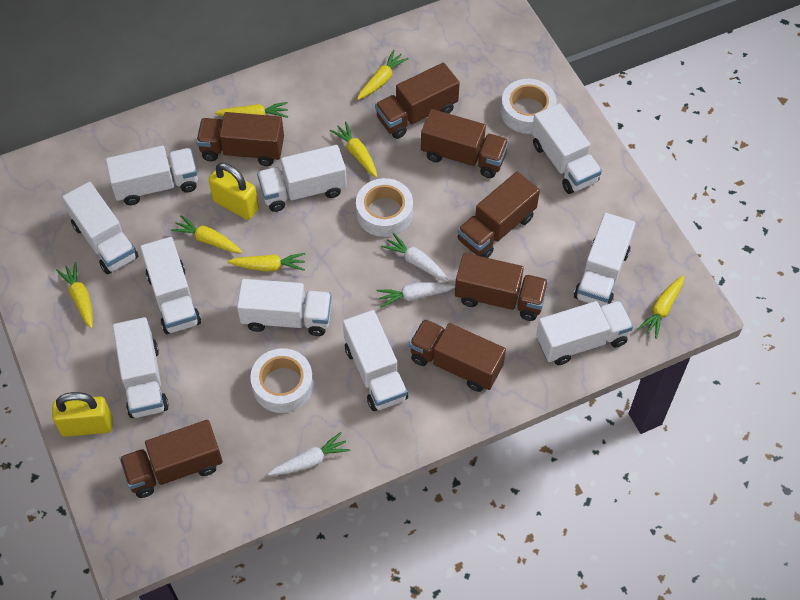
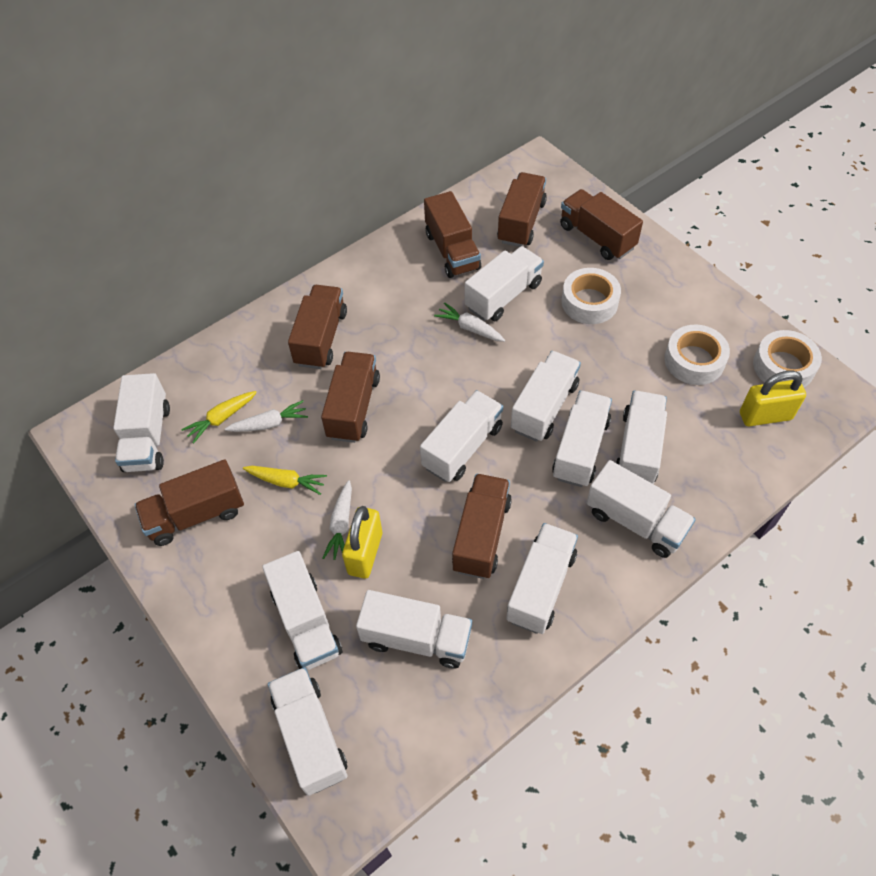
white truck: 10 -> 11
yellow carrot: 7 -> 2

